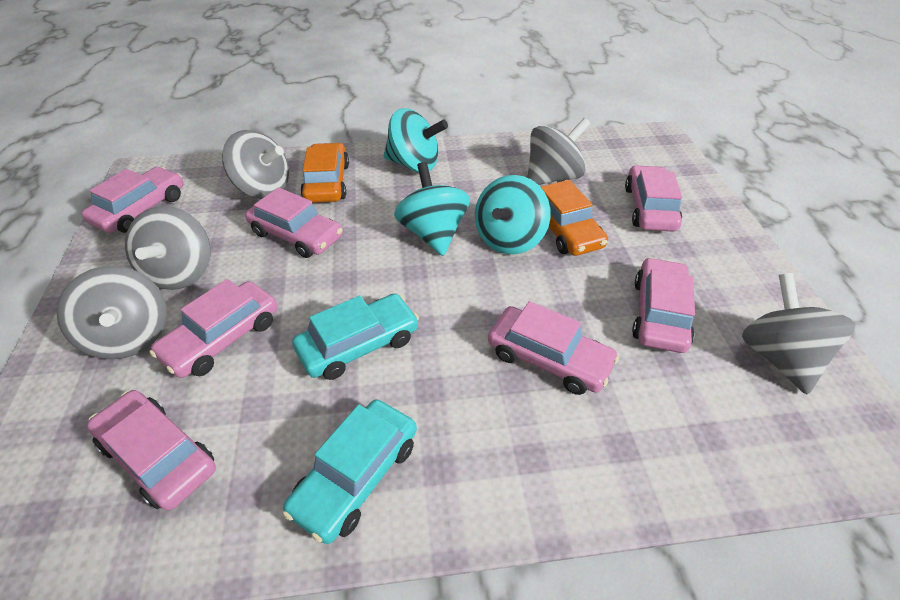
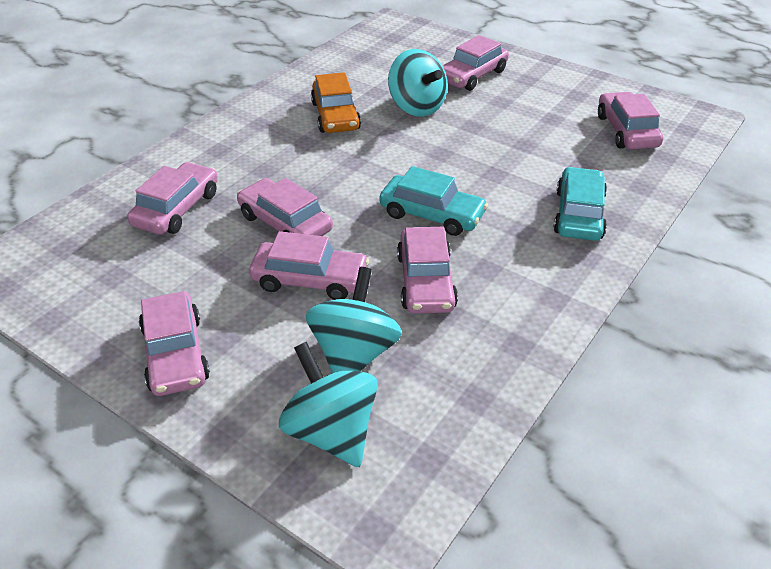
grey spinning top: 5 -> 0
orange car: 2 -> 1

